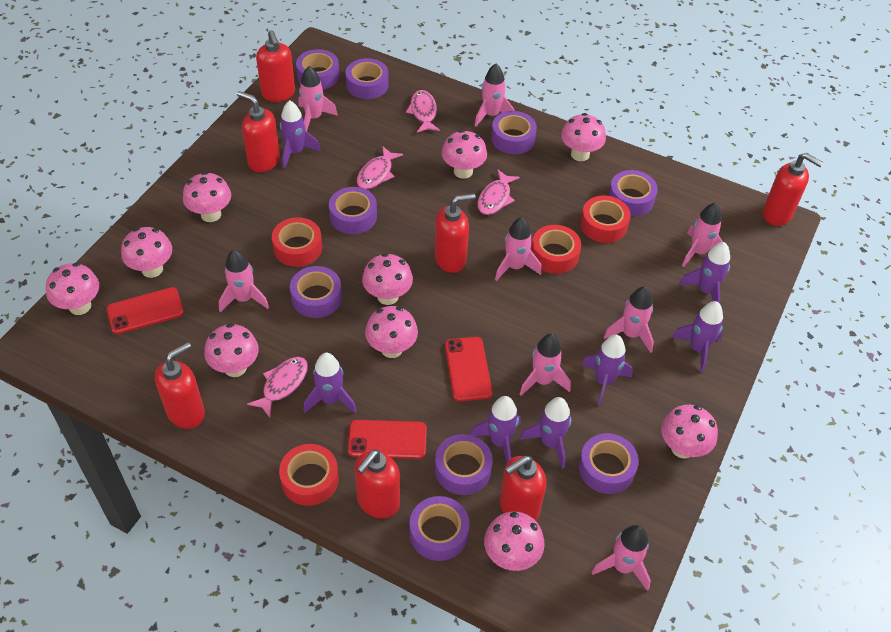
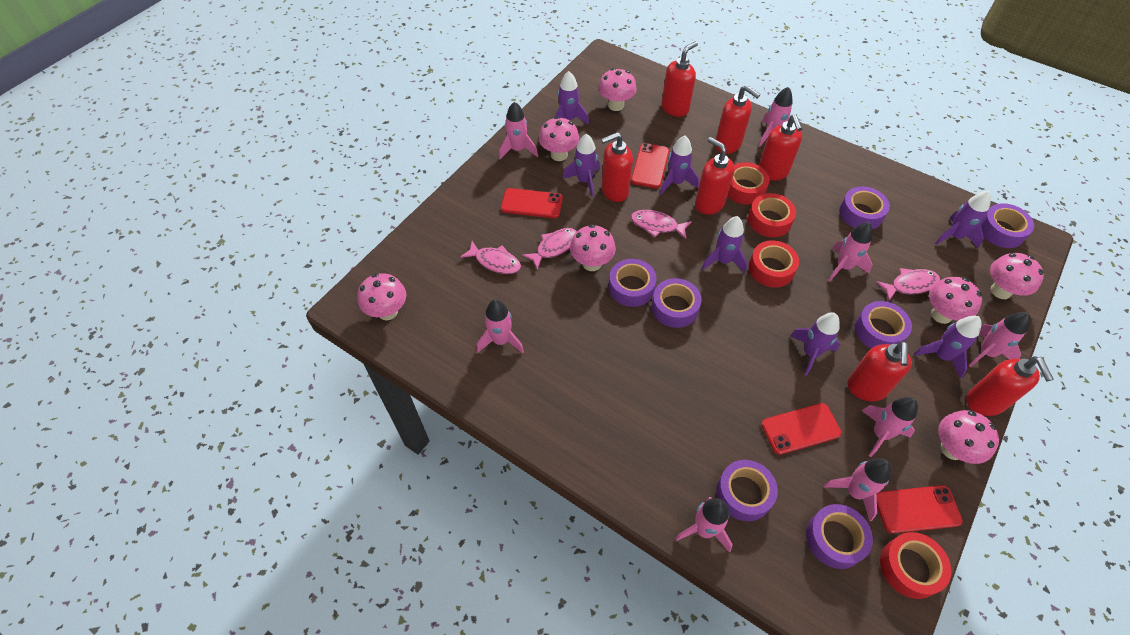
pink mushroom: 10 -> 7
purple tape: 9 -> 7
red phone: 3 -> 4

